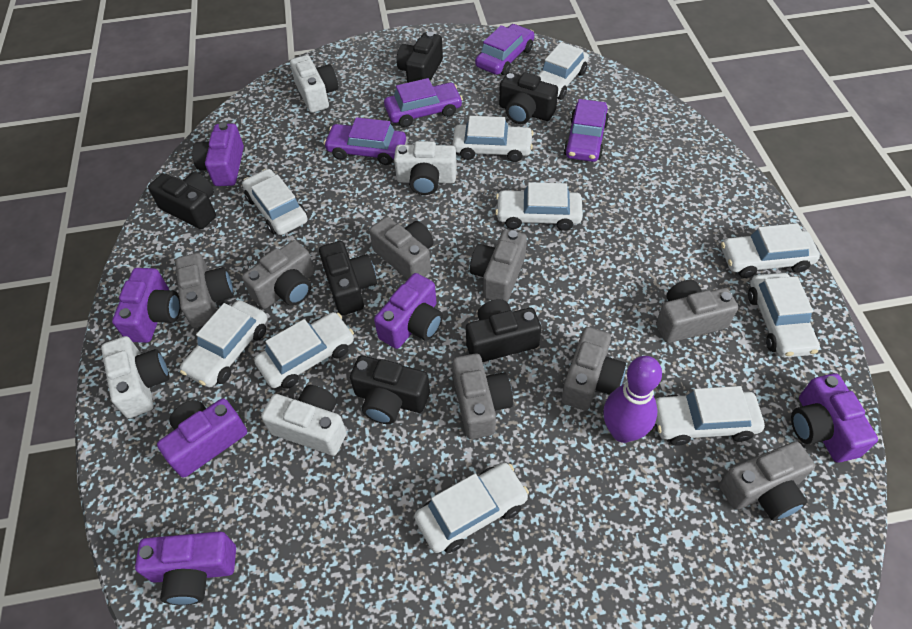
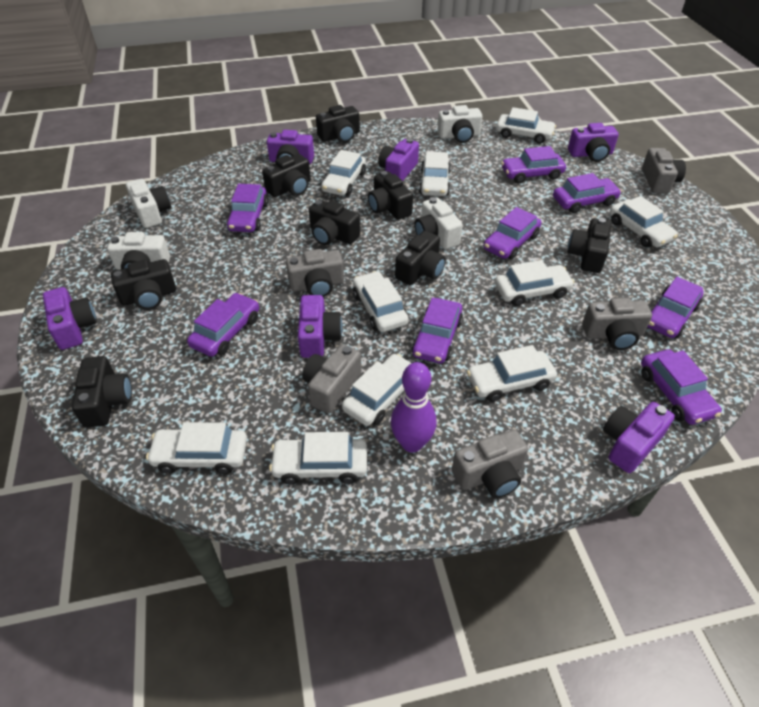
black camera: 6 -> 8
grey camera: 8 -> 5
purple car: 4 -> 8

